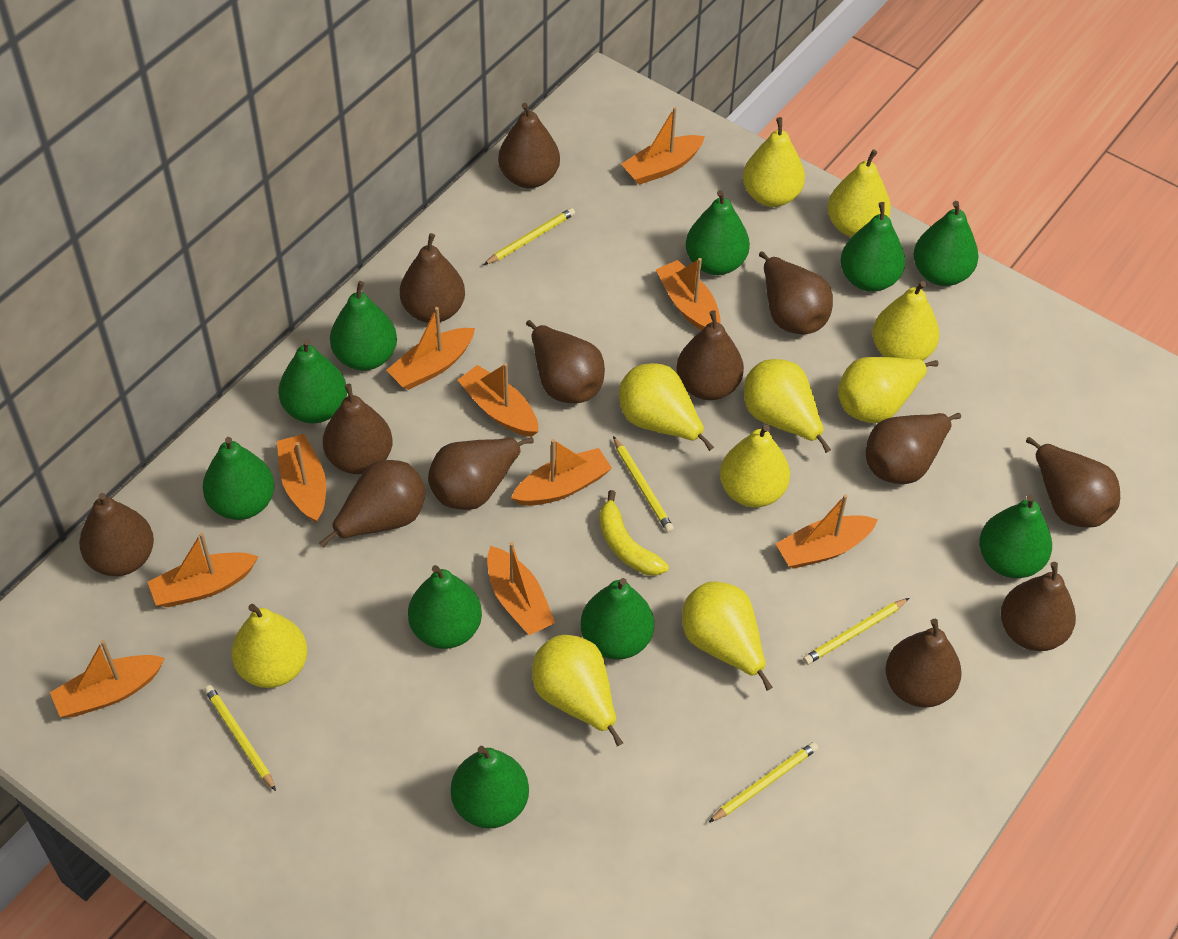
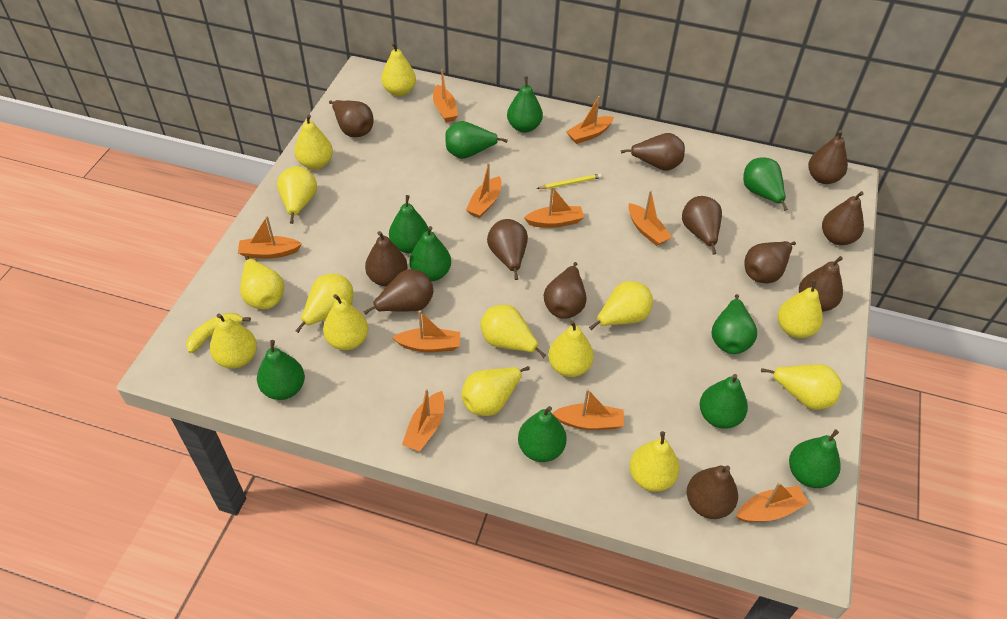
brown pear: 13 -> 12
yellow pear: 10 -> 14
yellow pencil: 5 -> 1

